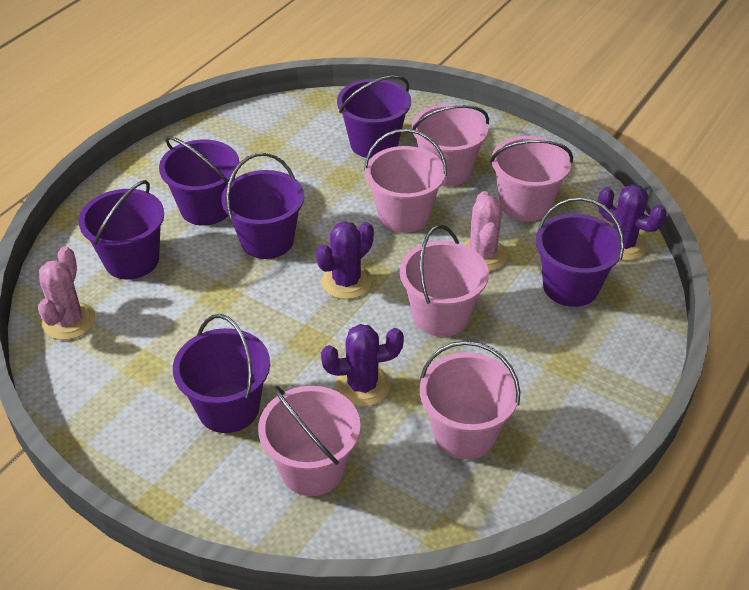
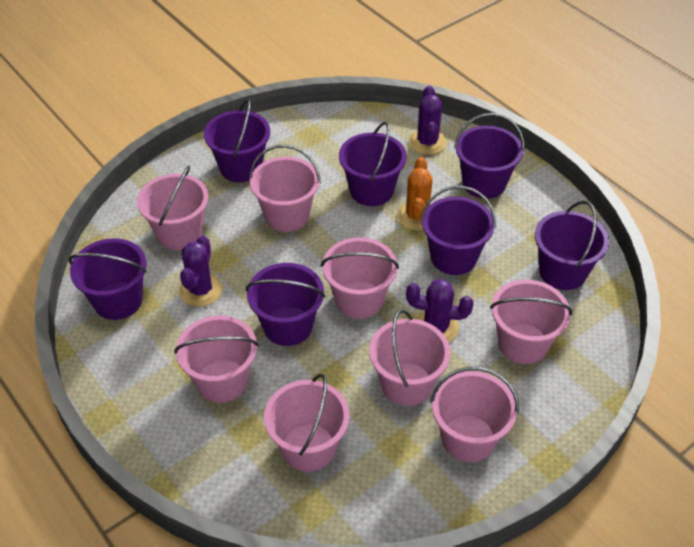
orange cactus: 0 -> 1
pink bucket: 6 -> 8
pink cactus: 2 -> 0
purple bucket: 6 -> 7

